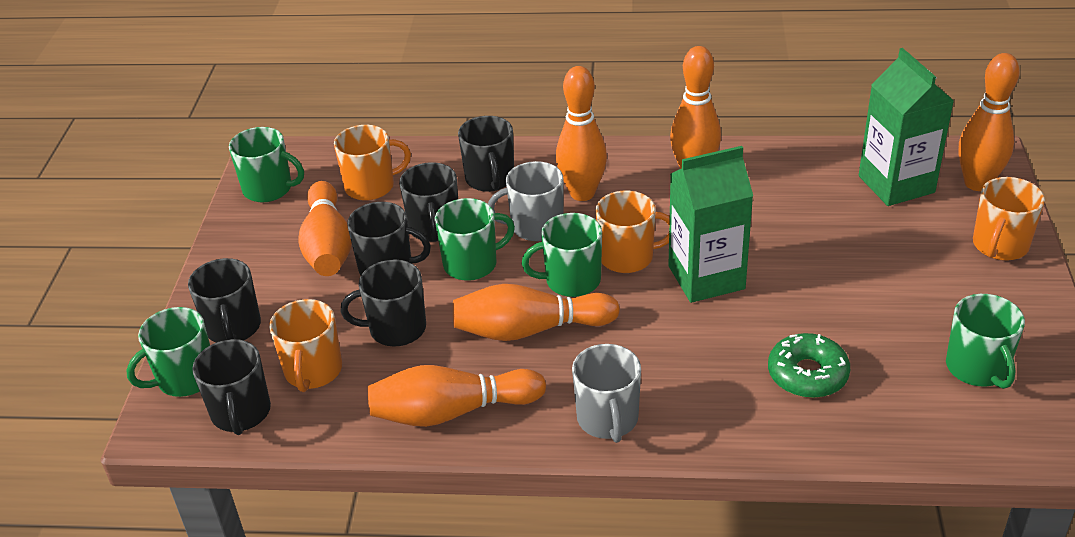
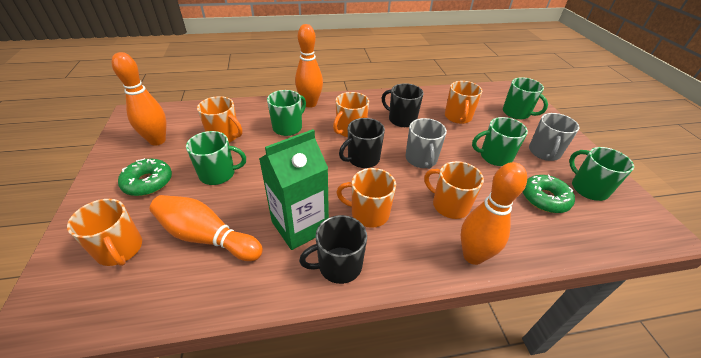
black mug: 6 -> 3
green carton: 2 -> 1
green donut: 1 -> 2
orange bowling pin: 6 -> 4
orange mug: 4 -> 6

